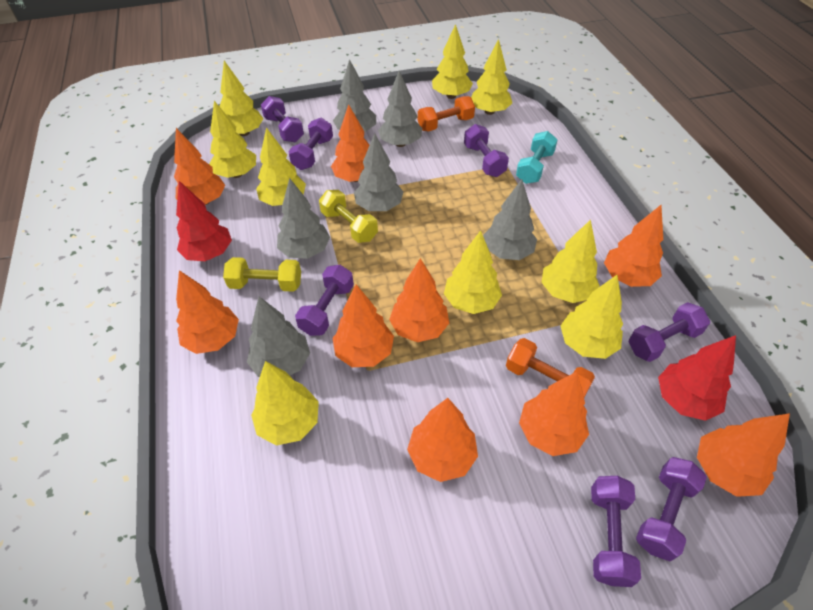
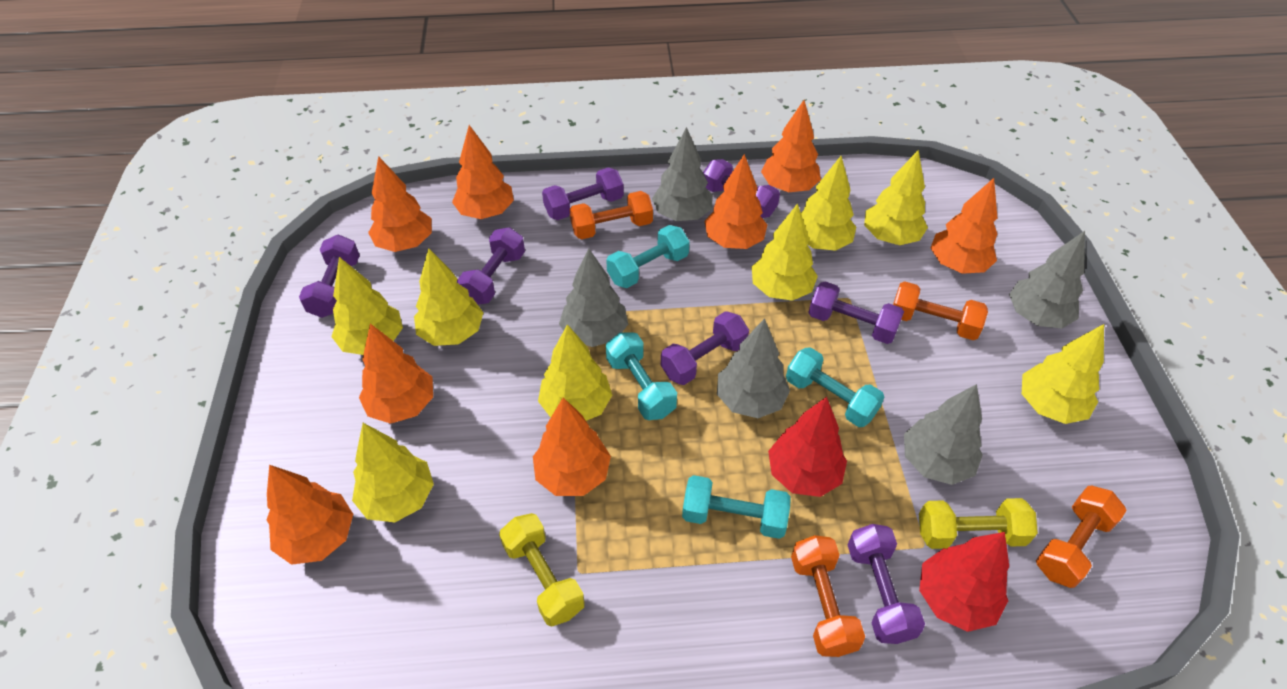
grey tree: 6 -> 5
orange dumbbell: 2 -> 4
orange tree: 9 -> 8
turquoise dumbbell: 1 -> 4
yellow tree: 9 -> 8

